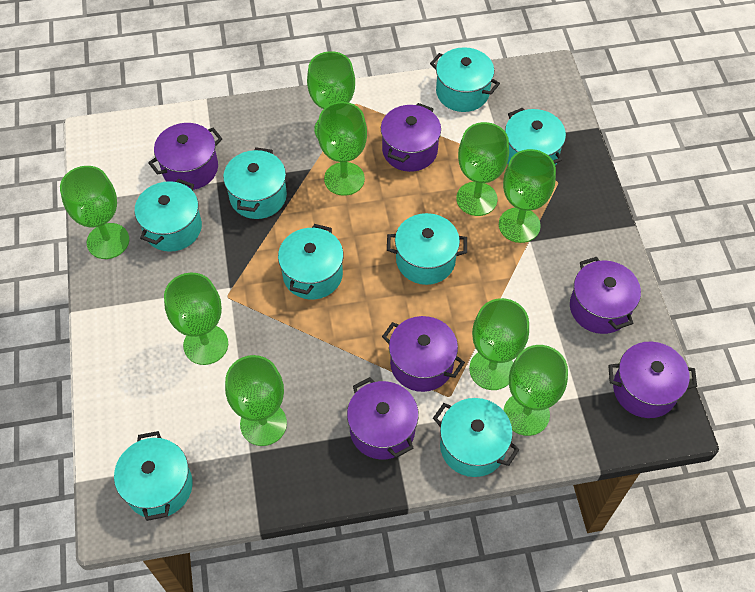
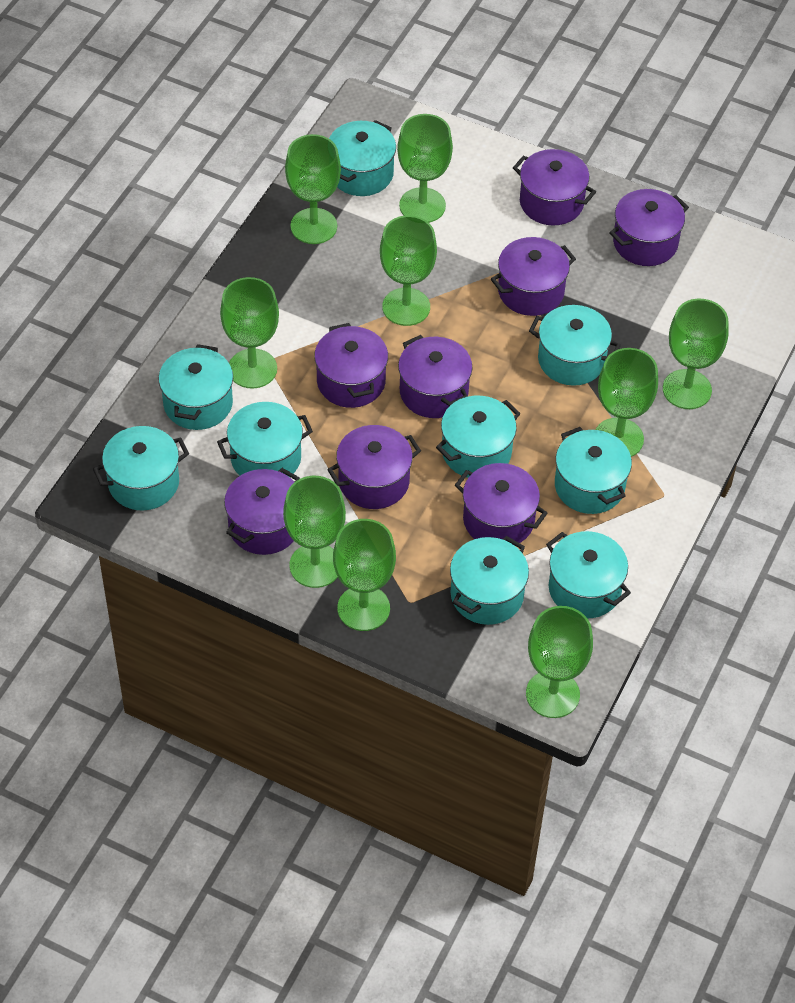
purple pot: 6 -> 8
turquoise pot: 8 -> 9

